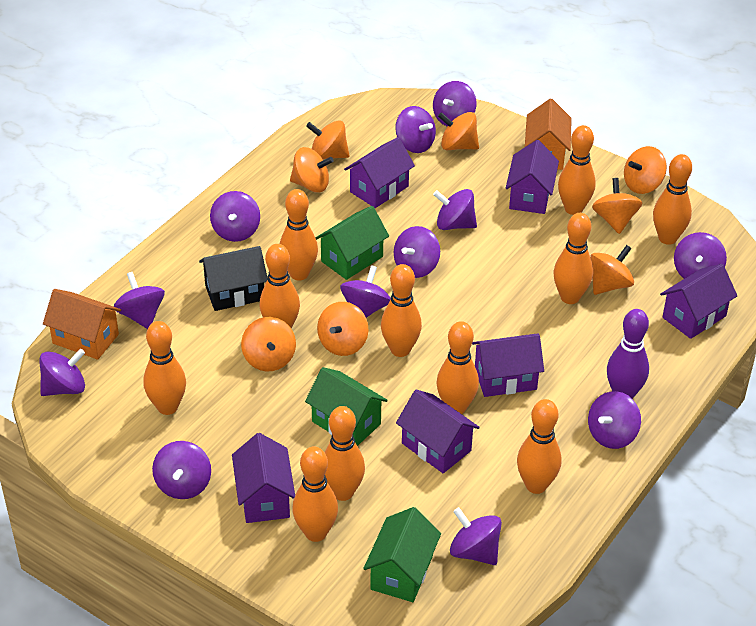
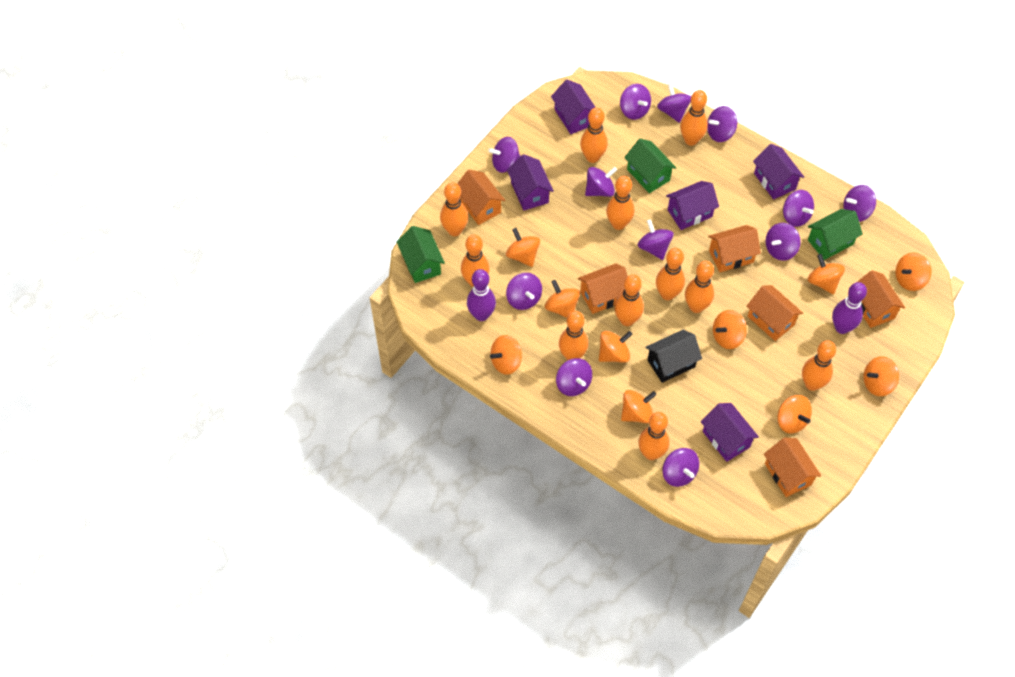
orange house: 2 -> 6
orange spinning top: 8 -> 10
purple bowling pin: 1 -> 2
purple house: 6 -> 5

